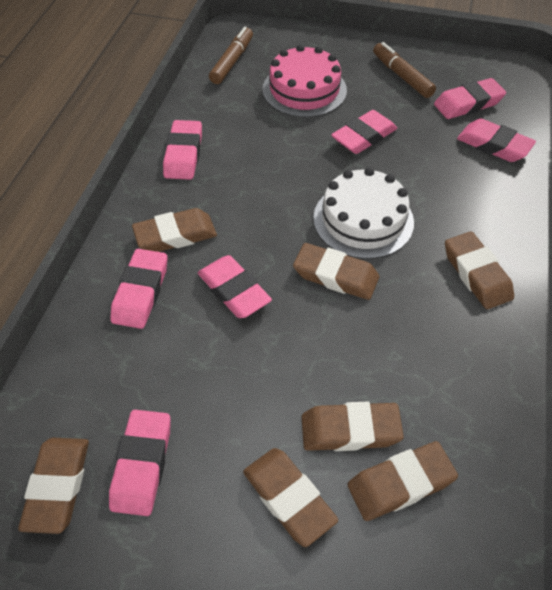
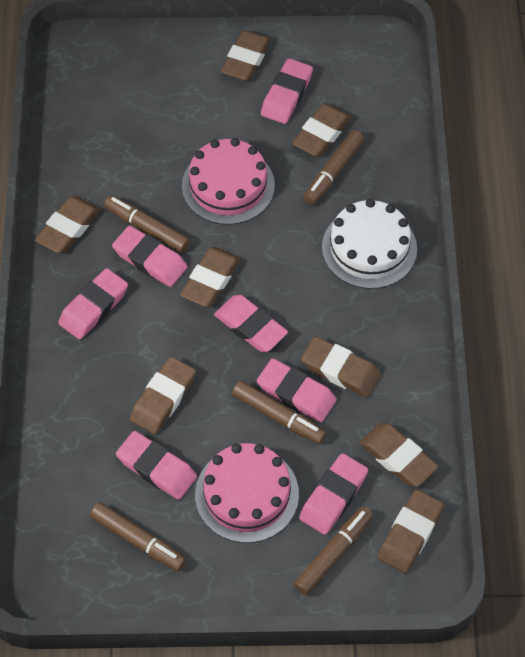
brown eraser: 7 -> 8
brown marker: 2 -> 5
pink cake: 1 -> 2

